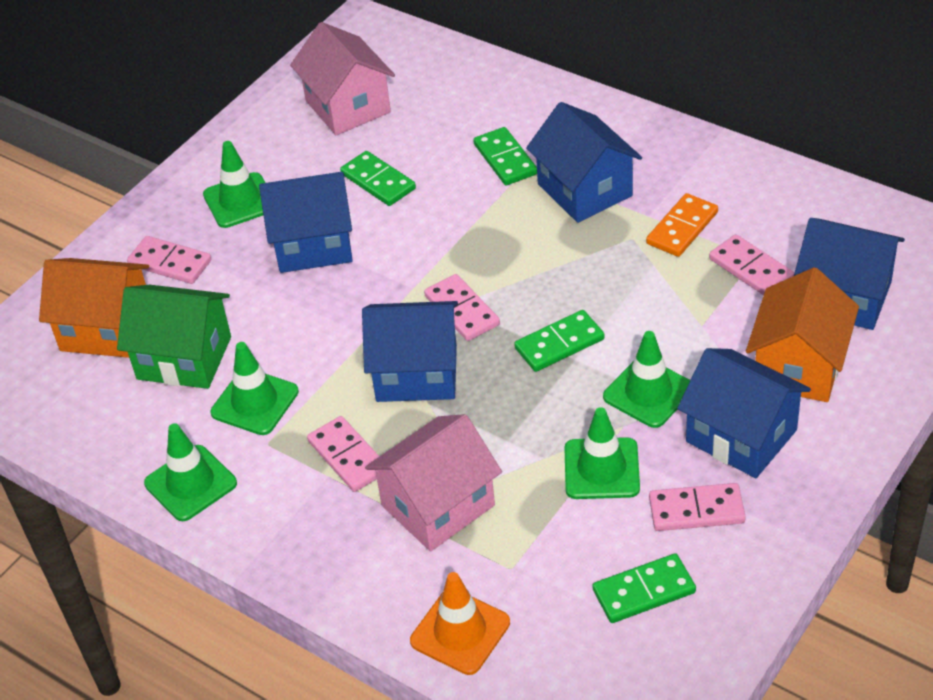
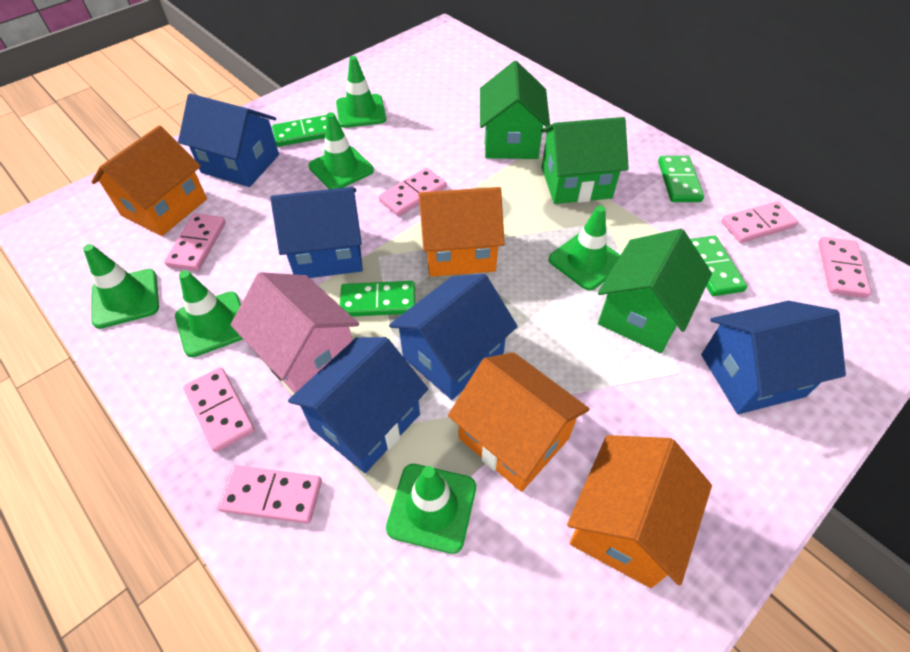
green house: 1 -> 3
green traffic cone: 5 -> 6
orange domino: 1 -> 0
orange house: 2 -> 4
orange traffic cone: 1 -> 0
pink domino: 5 -> 6
pink house: 2 -> 1

